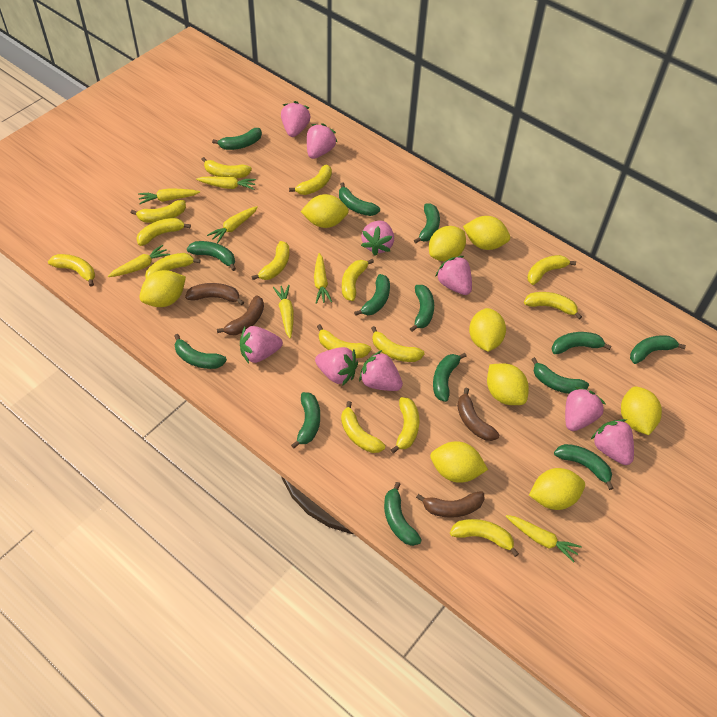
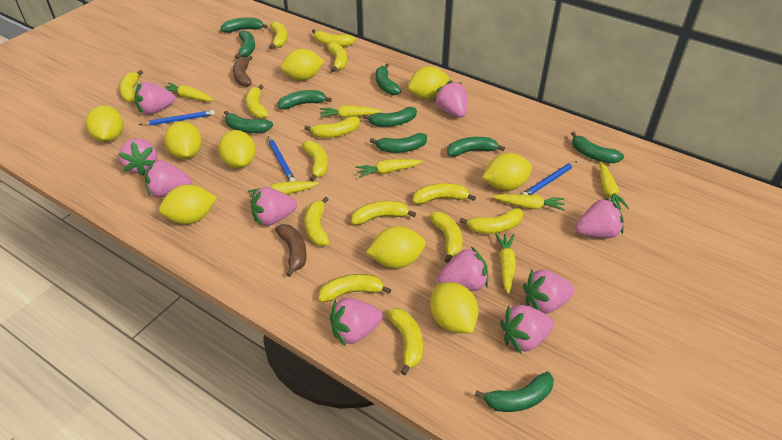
blue pencil: 0 -> 3
brown banana: 4 -> 2
green banana: 14 -> 10
pink strawberry: 9 -> 10
yellow banana: 15 -> 14

